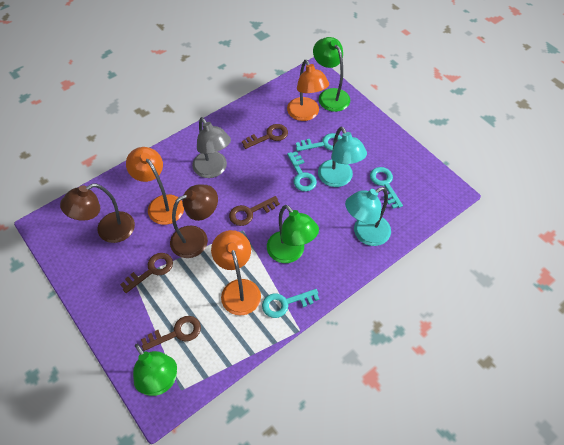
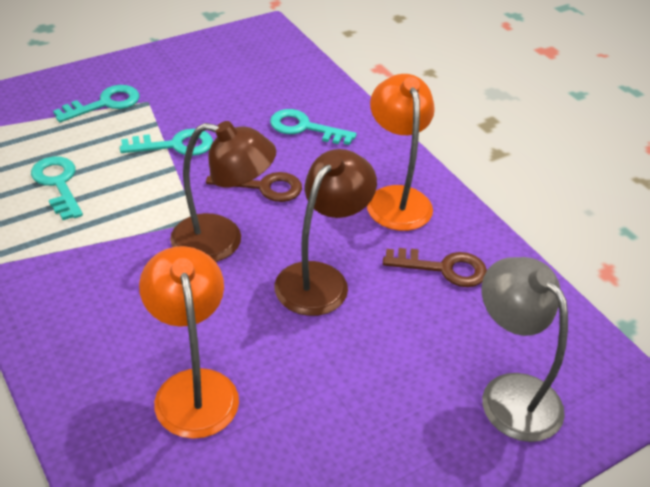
brown key: 4 -> 2
green lamp: 3 -> 0
orange lamp: 3 -> 2
turquoise lamp: 2 -> 0

